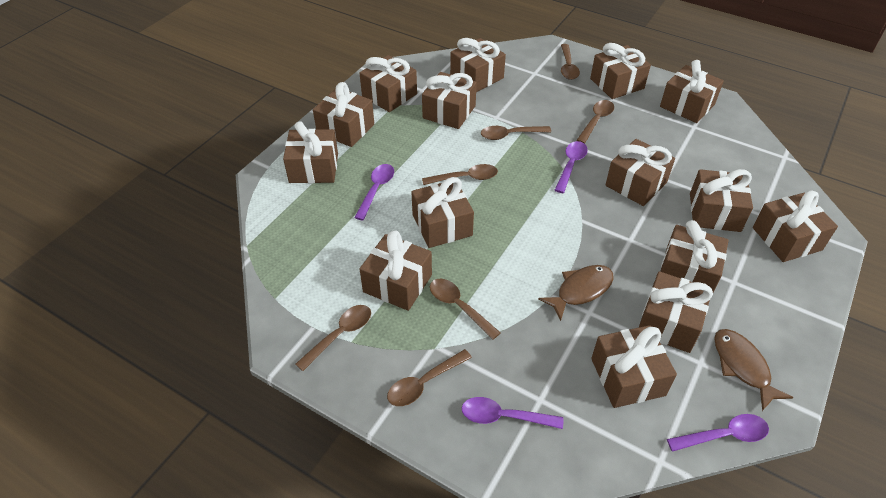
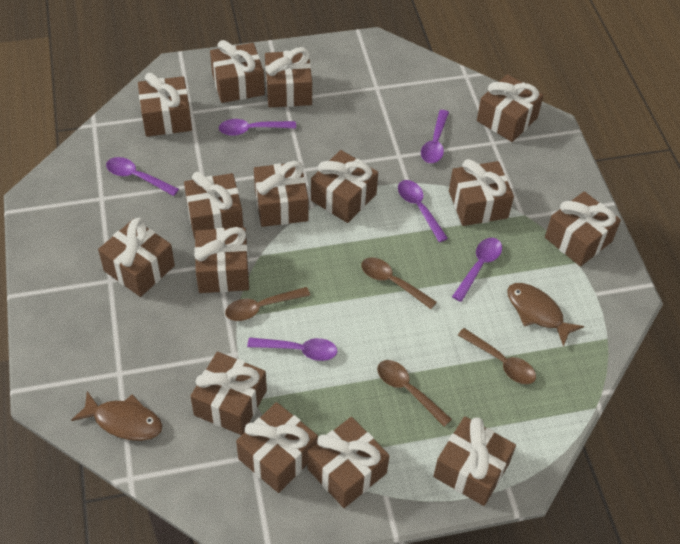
brown spoon: 7 -> 4
purple spoon: 4 -> 6

